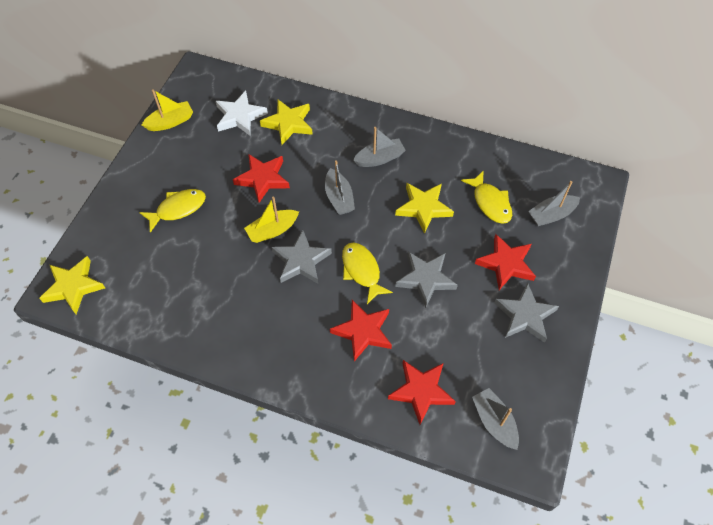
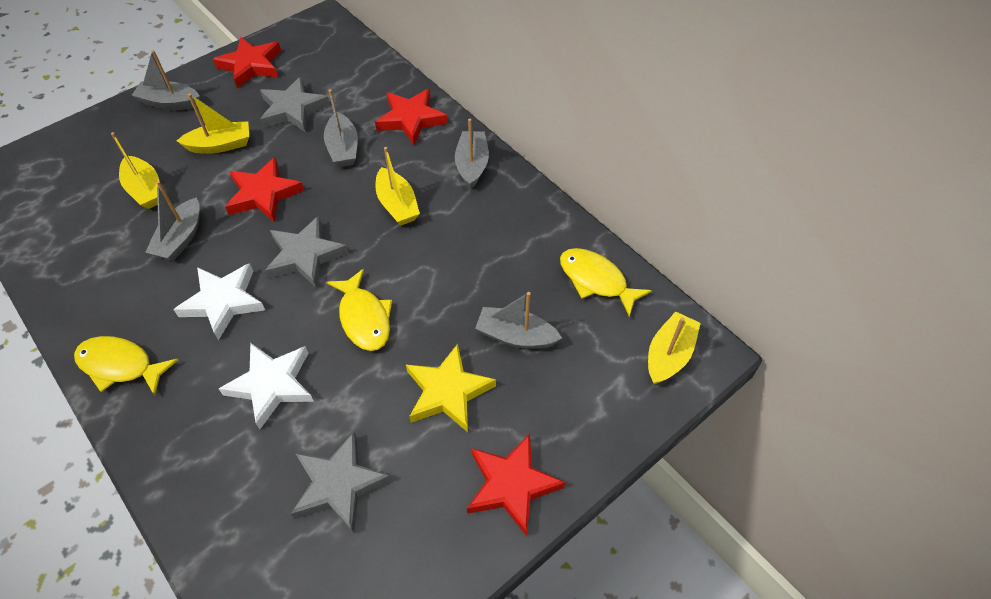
grey boat: 4 -> 5
white star: 1 -> 2
yellow boat: 2 -> 4
yellow star: 3 -> 1

